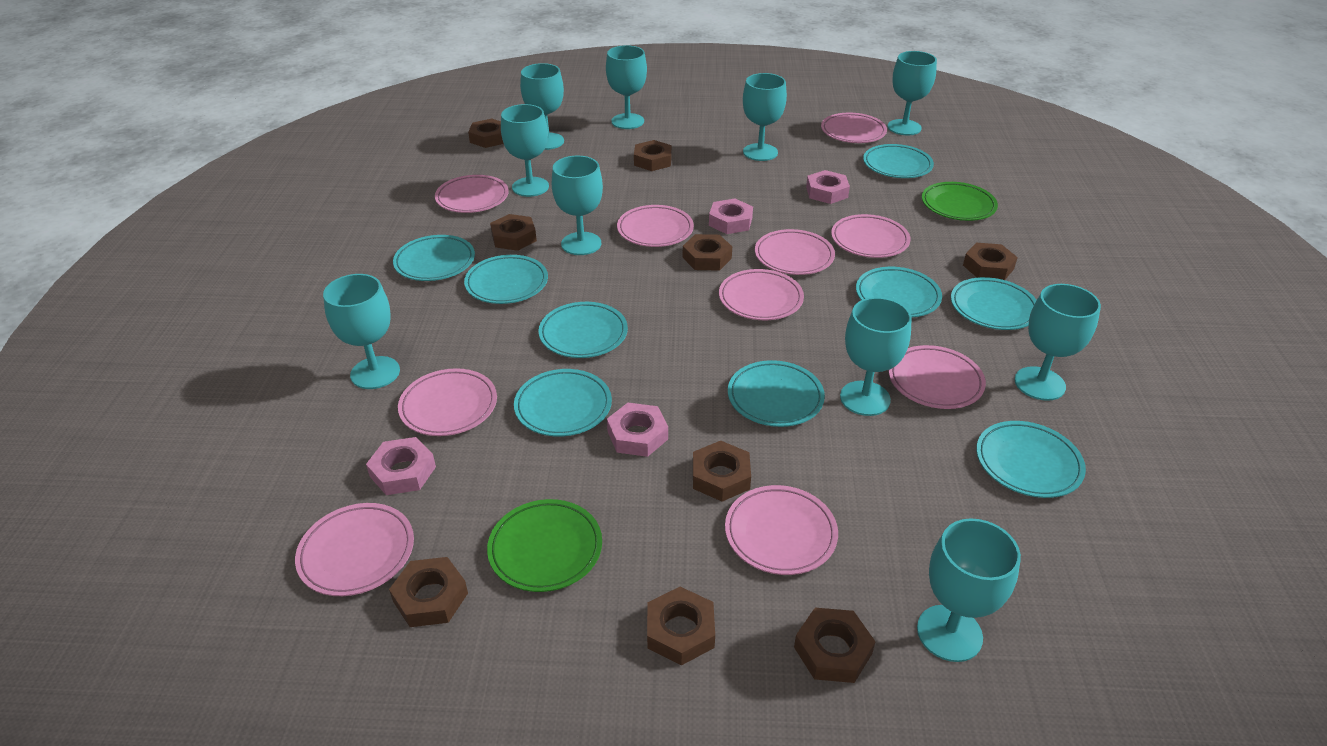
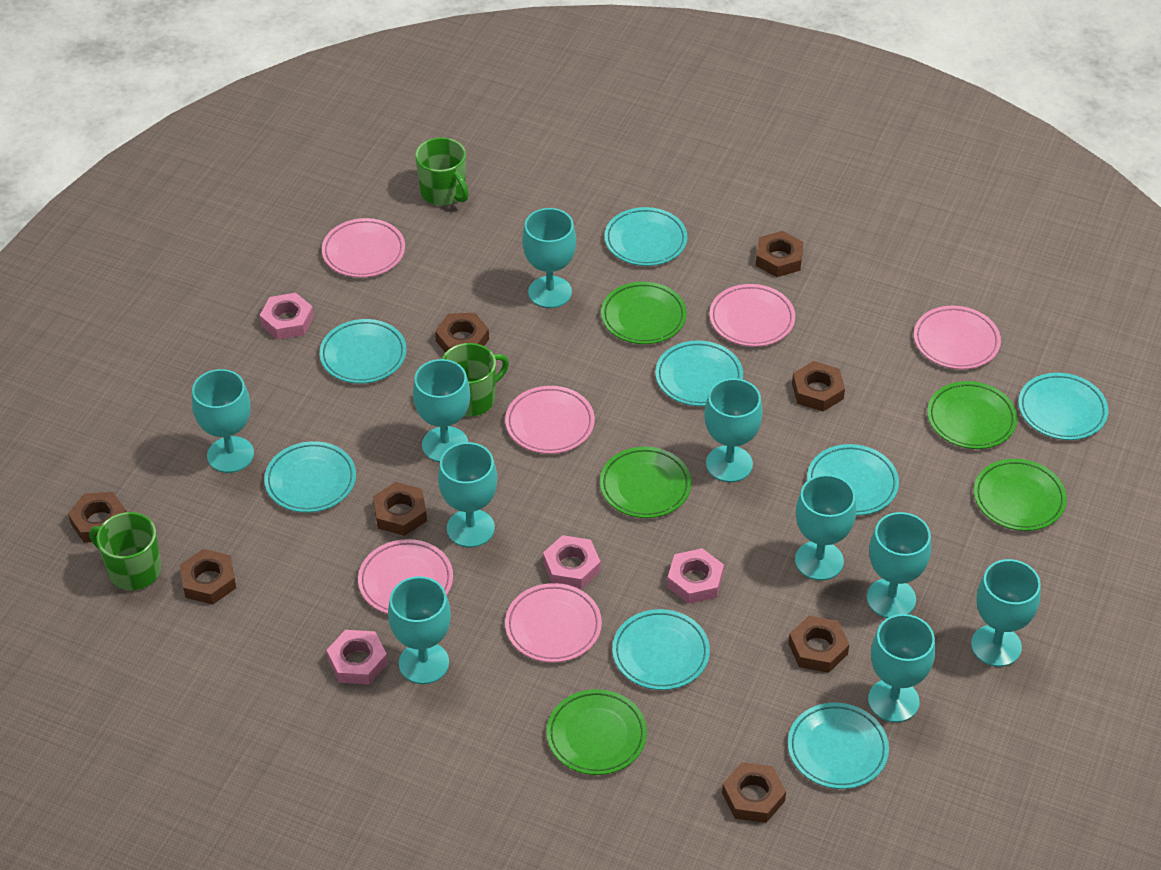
brown nut: 9 -> 8
green mug: 0 -> 3
green plate: 2 -> 5
pink plate: 10 -> 6
turquoise plate: 9 -> 8

